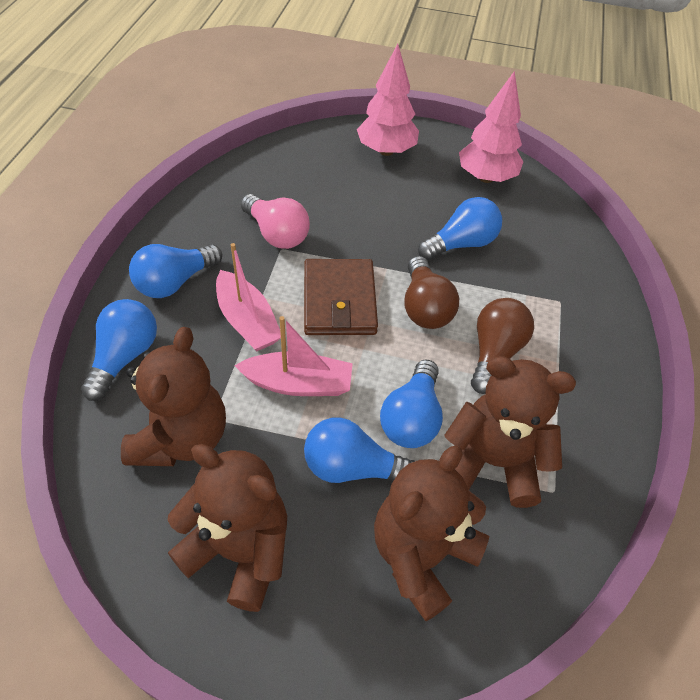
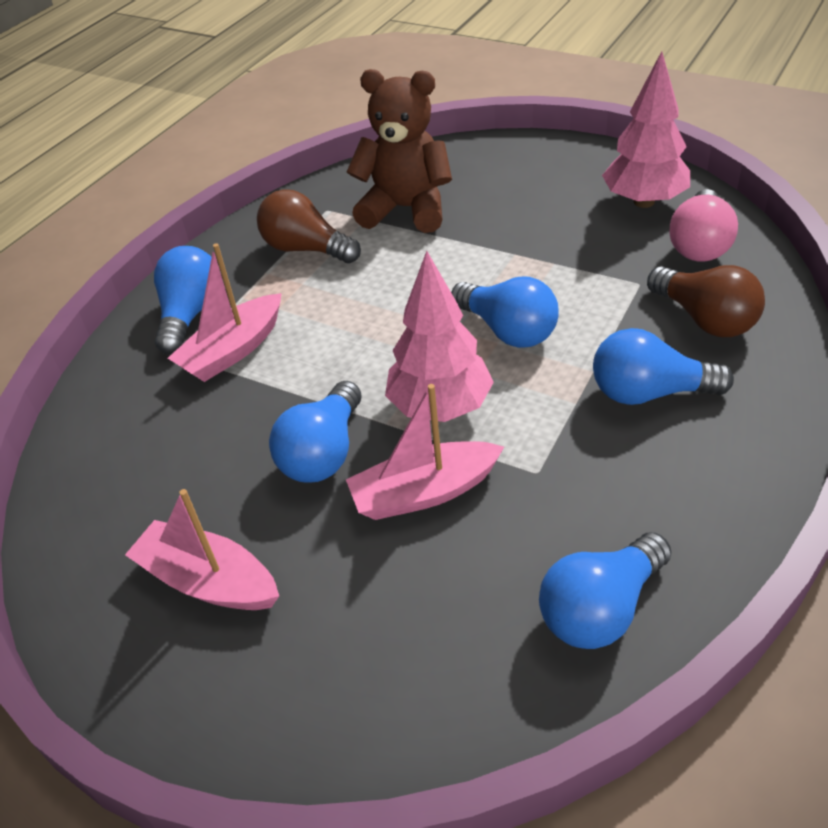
brown teddy bear: 4 -> 1
brown wallet: 1 -> 0
pink boat: 2 -> 3

